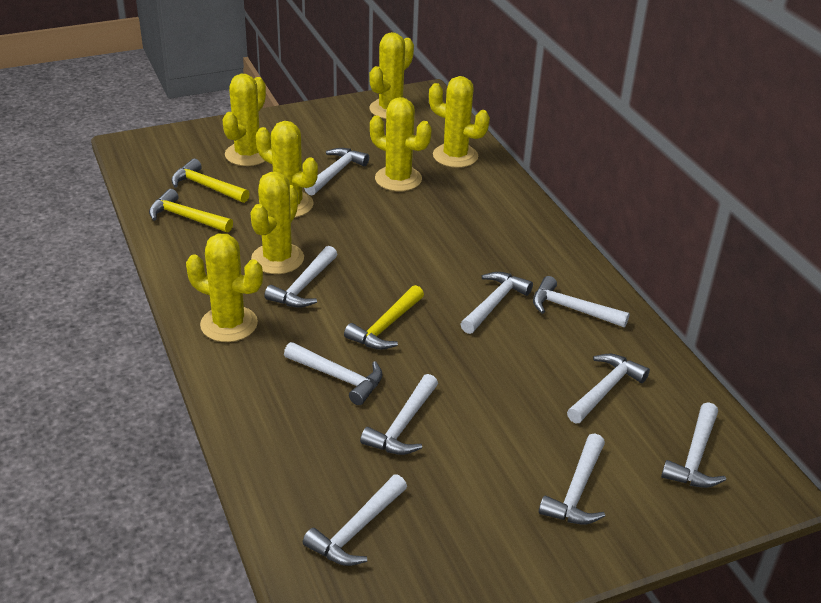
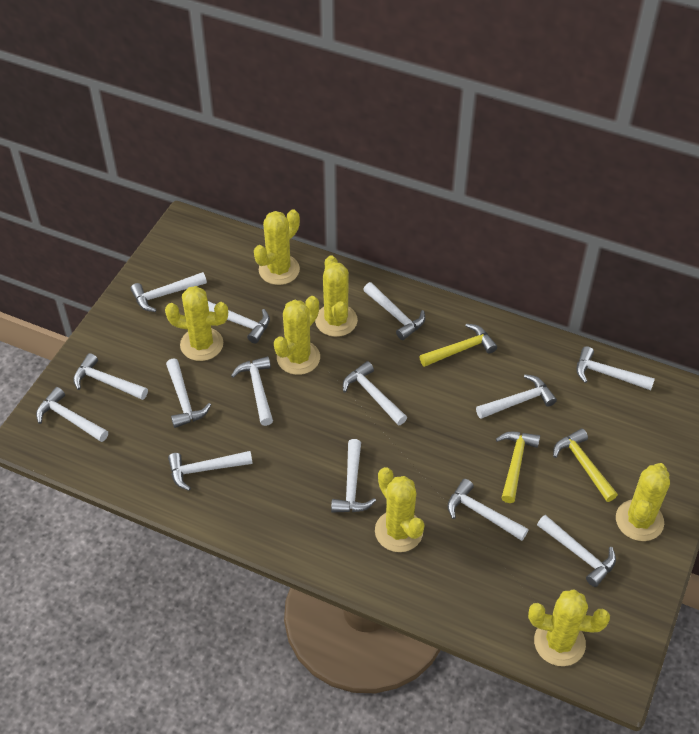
white hammer: 10 -> 14

